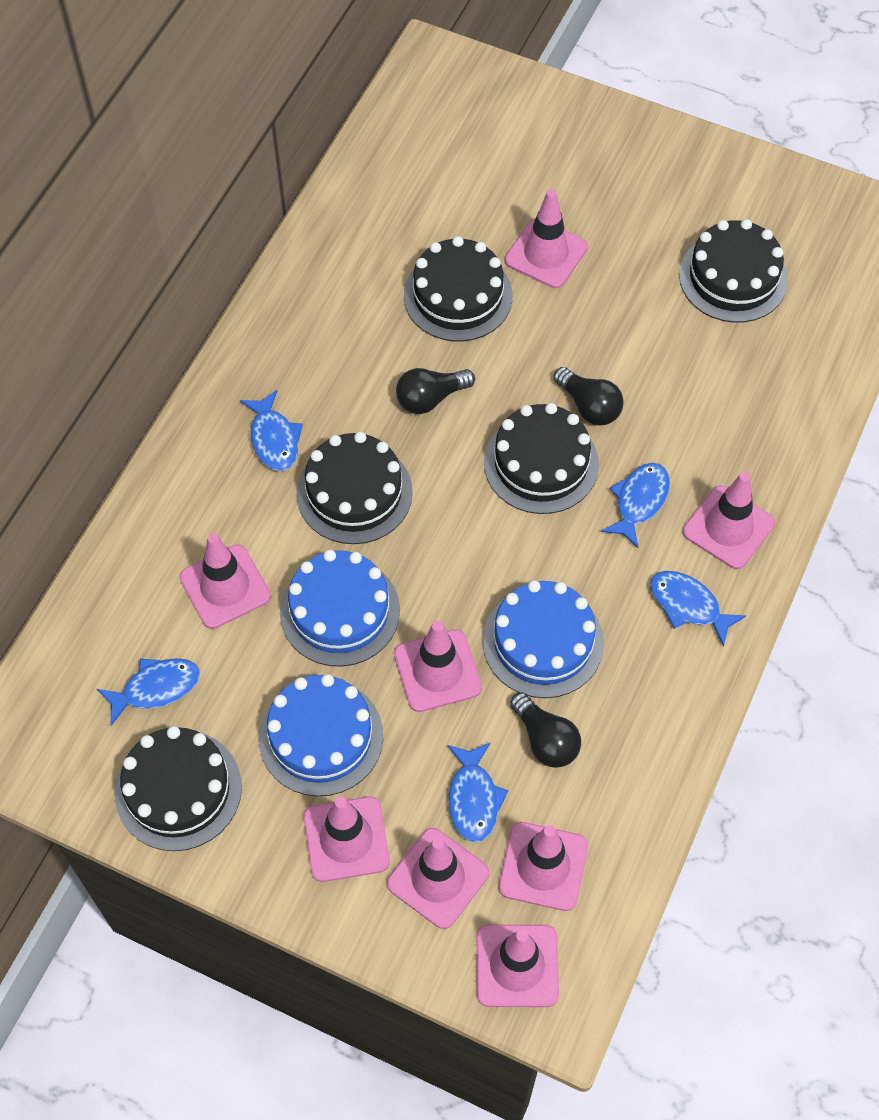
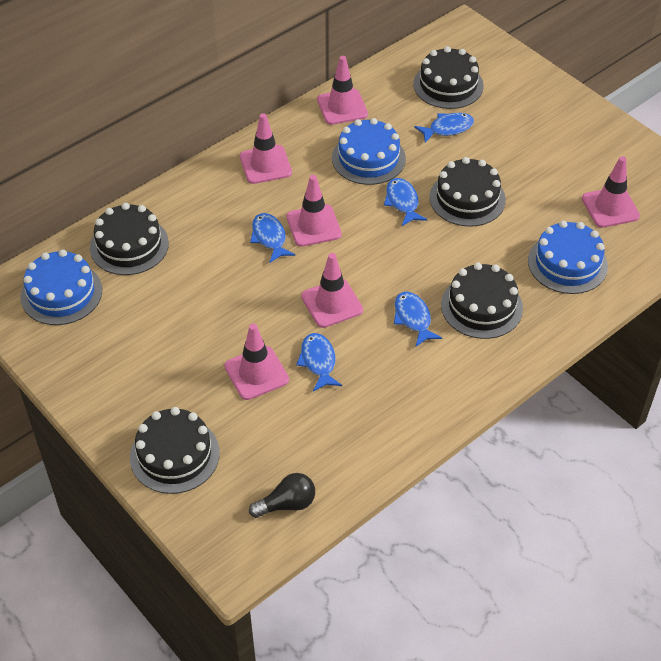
black light bulb: 3 -> 1
pink traffic cone: 8 -> 6

